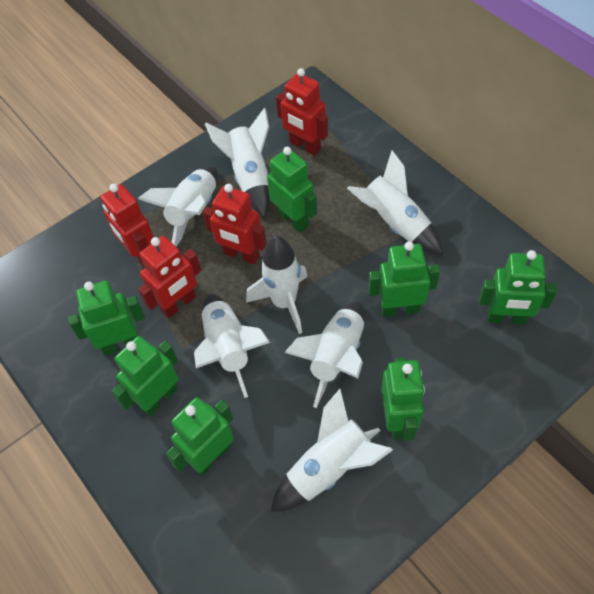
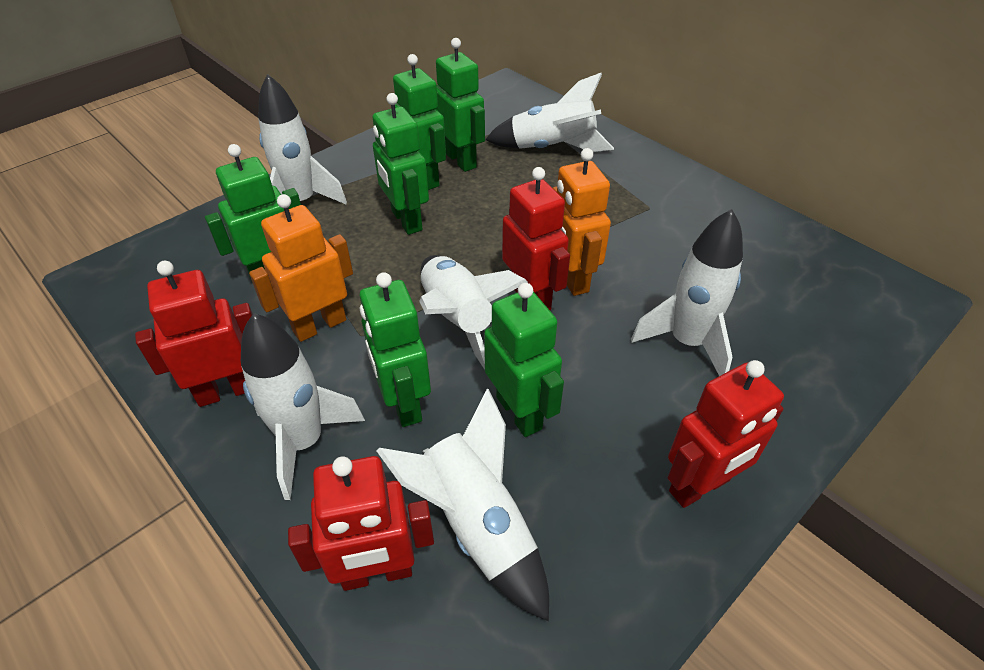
green robot: 7 -> 6
orange robot: 0 -> 2
white rocket: 7 -> 6

